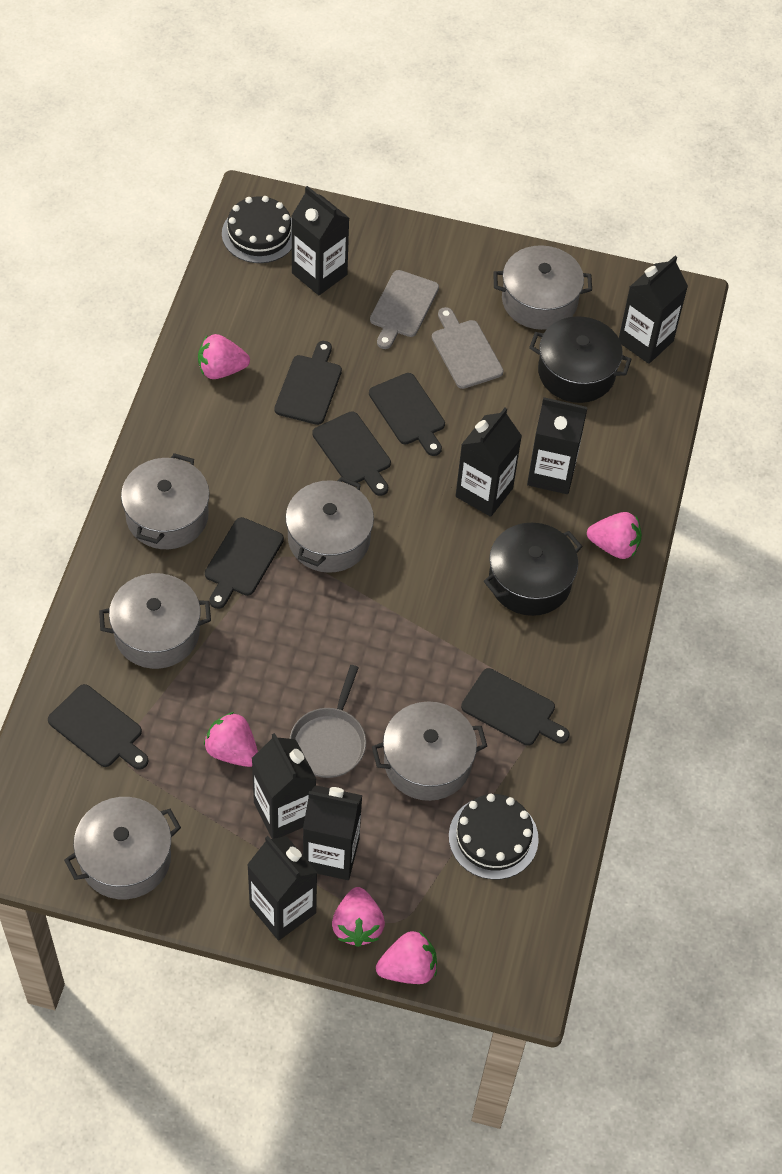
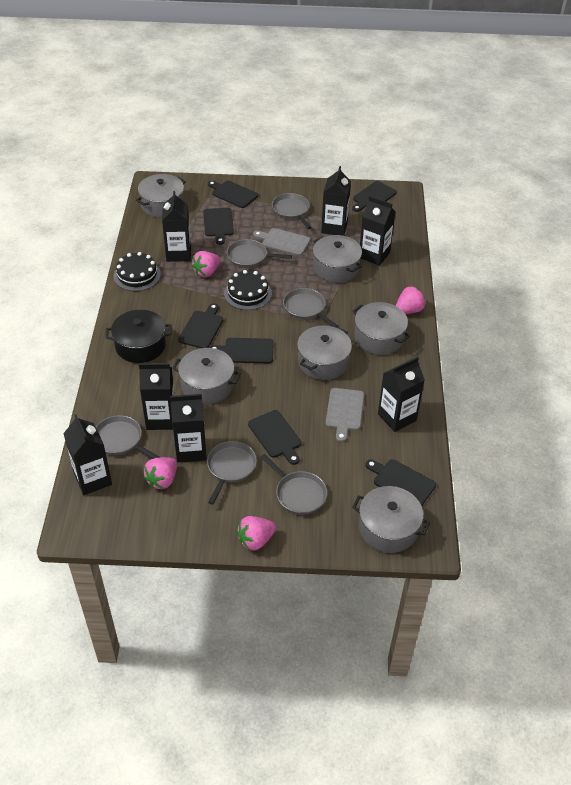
black cutting board: 6 -> 7
black pot: 2 -> 1
grey pan: 1 -> 6
pink strawberry: 5 -> 4

